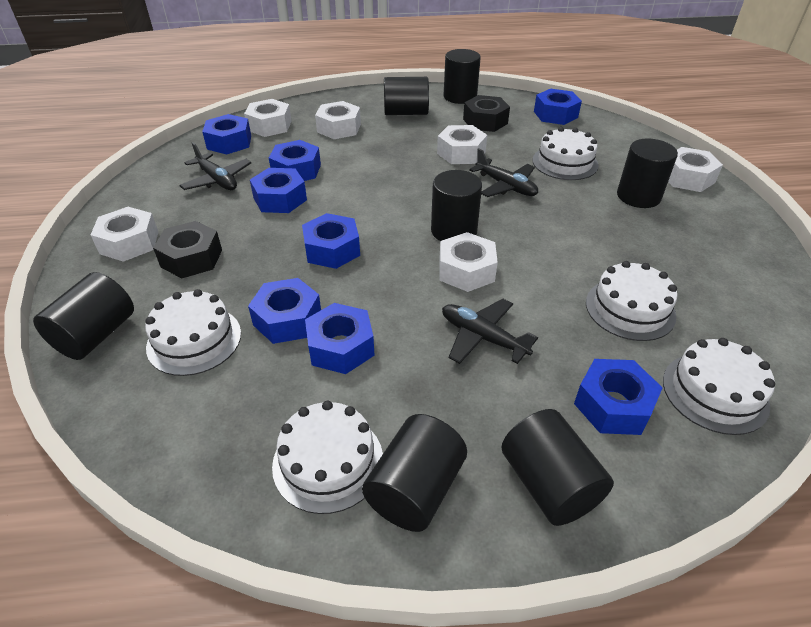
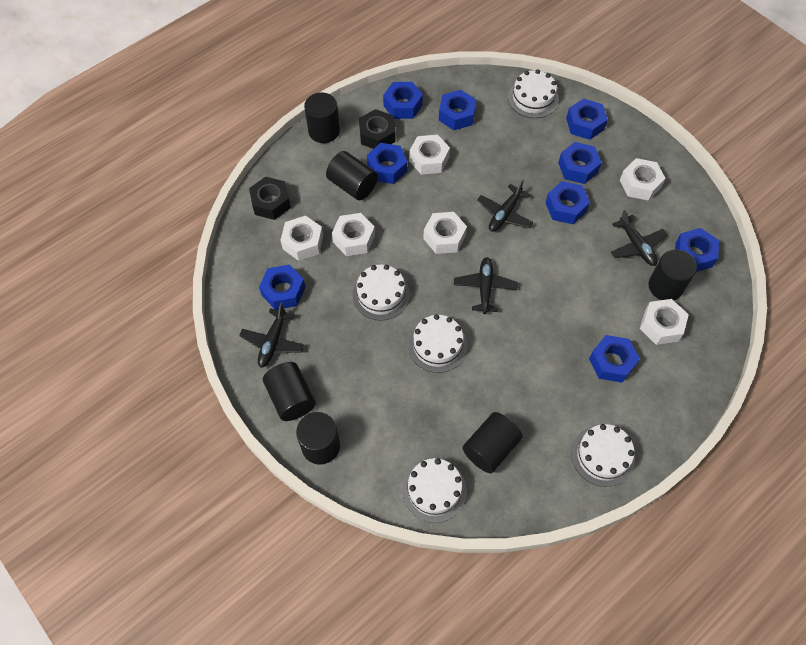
black cylinder: 7 -> 6
black plane: 3 -> 4
blue nut: 8 -> 9

